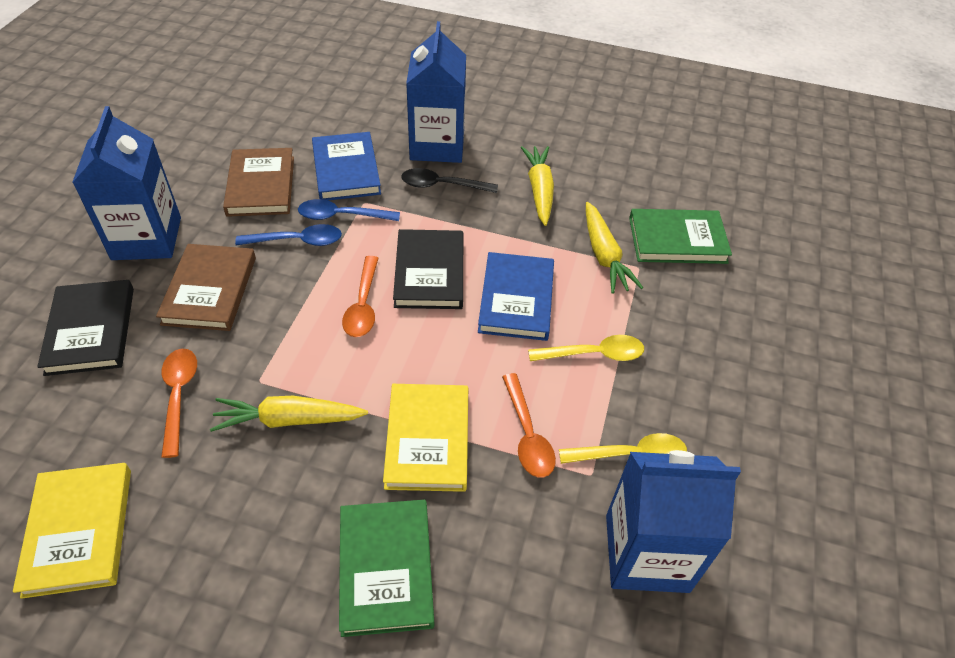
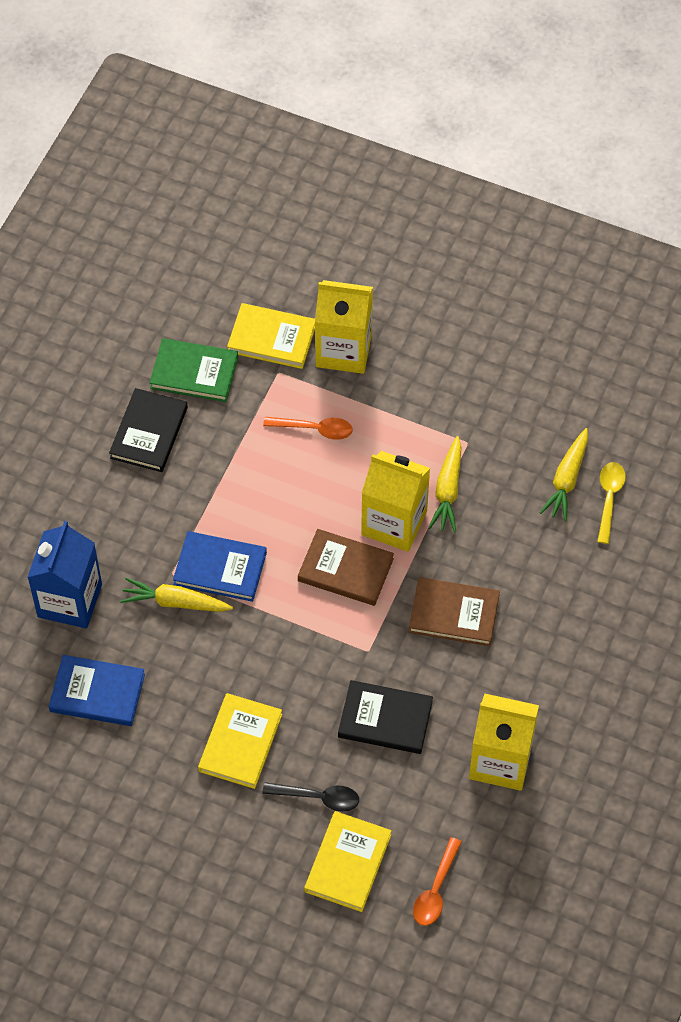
blue carton: 3 -> 1
blue spoon: 2 -> 0
green book: 2 -> 1
orange spoon: 3 -> 2
yellow book: 2 -> 3
yellow carton: 0 -> 3
yellow spoon: 2 -> 1

